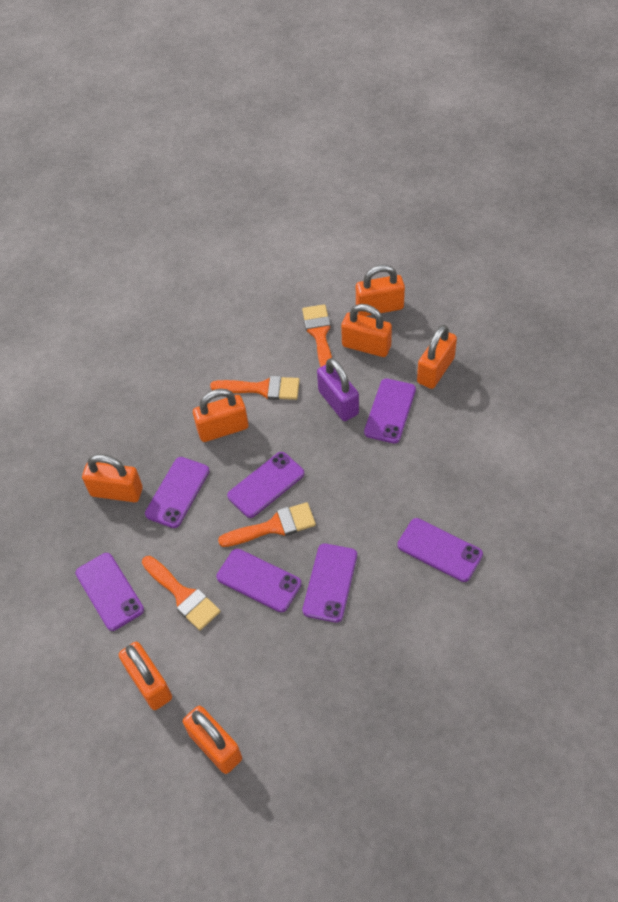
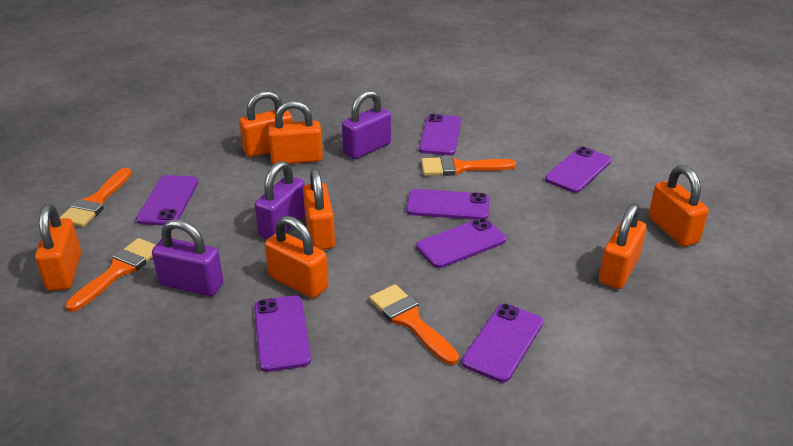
purple padlock: 1 -> 3

